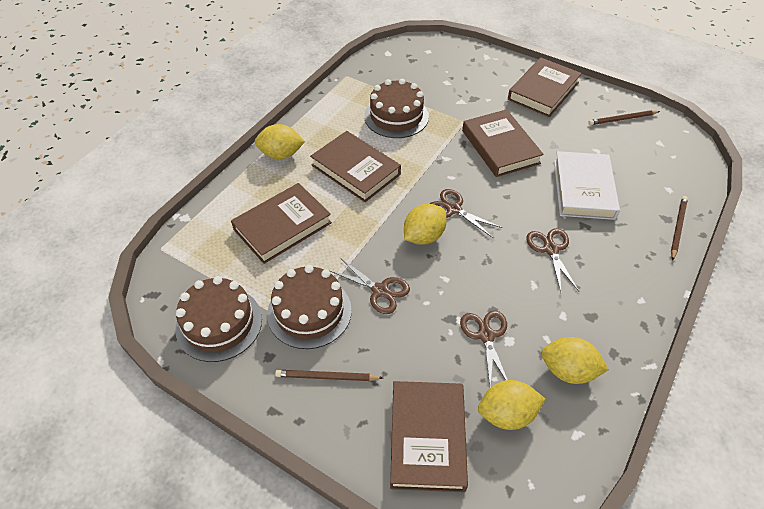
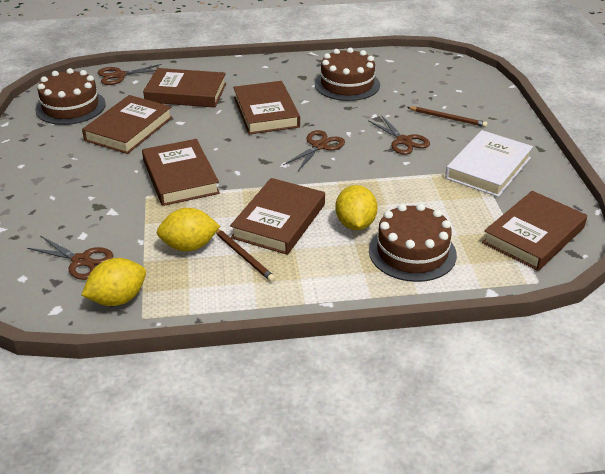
brown book: 5 -> 6
brown pencil: 3 -> 2
yellow lemon: 4 -> 3

